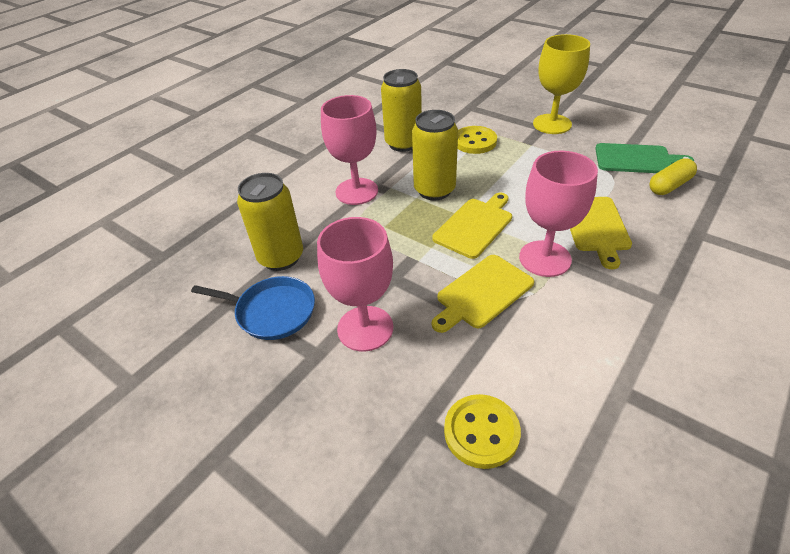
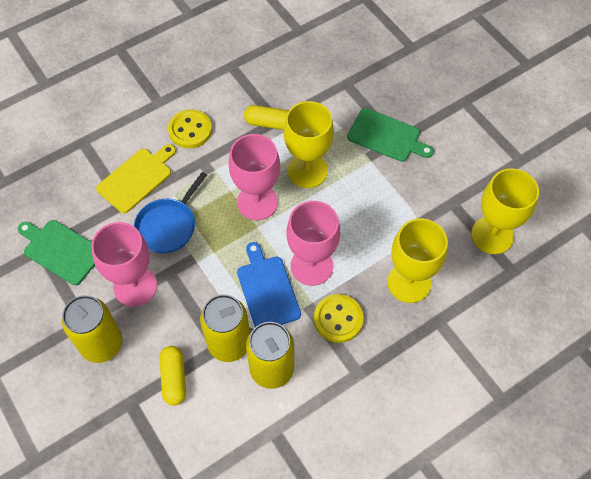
blue cutting board: 0 -> 1
green cutting board: 1 -> 2
yellow capsule: 1 -> 2
yellow cutting board: 3 -> 1
yellow goblet: 1 -> 3

